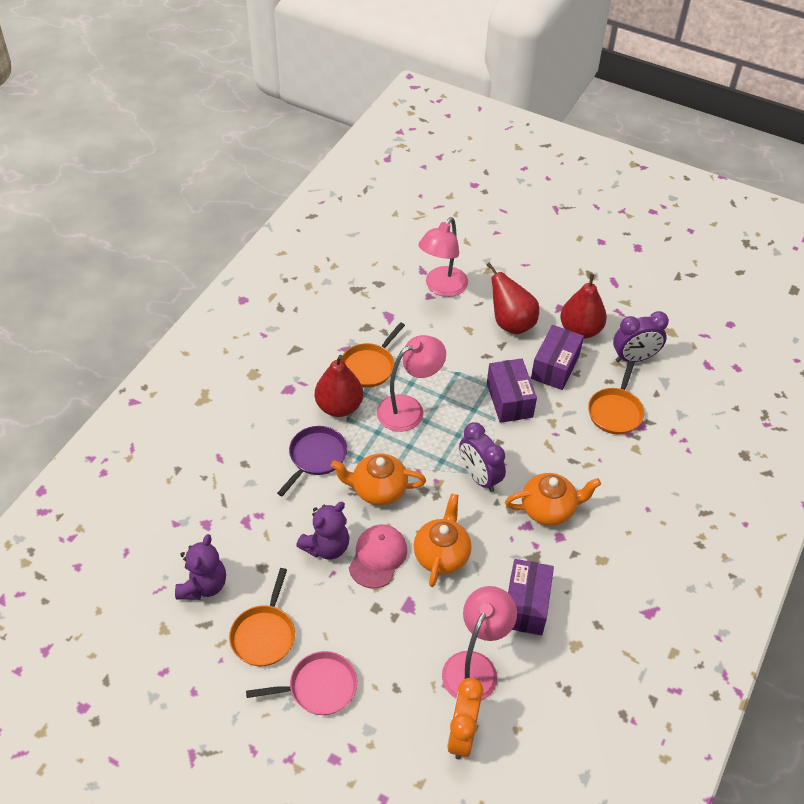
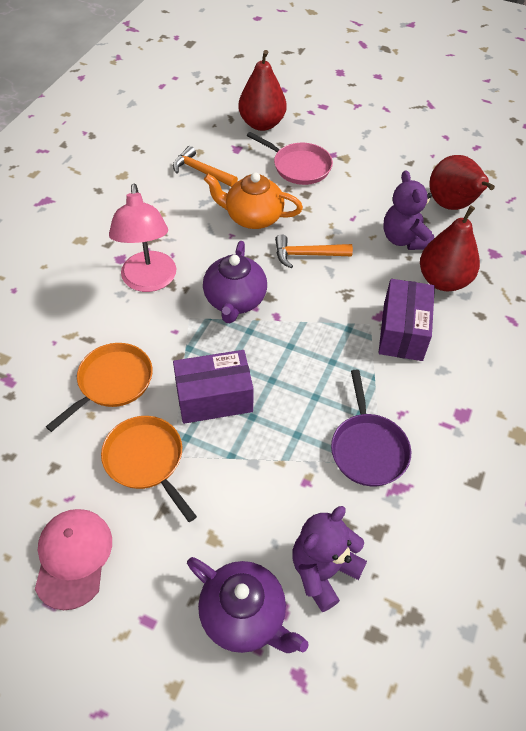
orange clock: 1 -> 0
orange hammer: 0 -> 2
orange pan: 3 -> 2
orange teapot: 3 -> 1
pink lamp: 3 -> 1
purple box: 3 -> 2
purple clock: 2 -> 0
purple teapot: 0 -> 2

